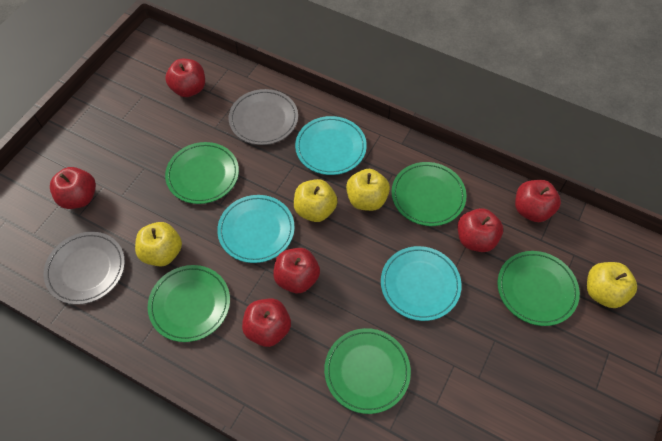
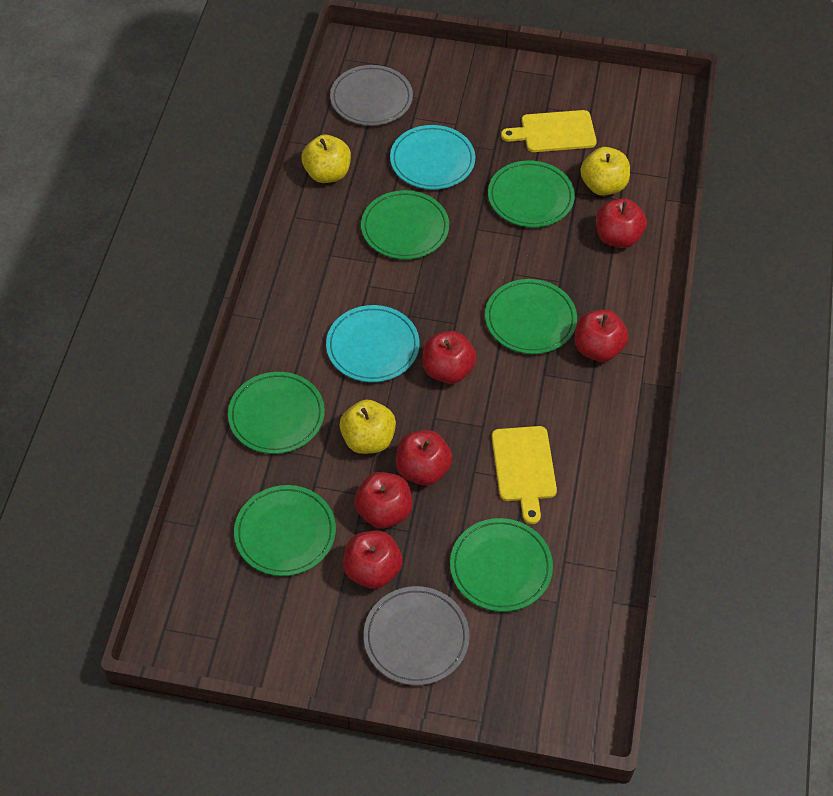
green plate: 5 -> 6
turquoise plate: 3 -> 2
yellow apple: 4 -> 3
yellow cutting board: 0 -> 2

